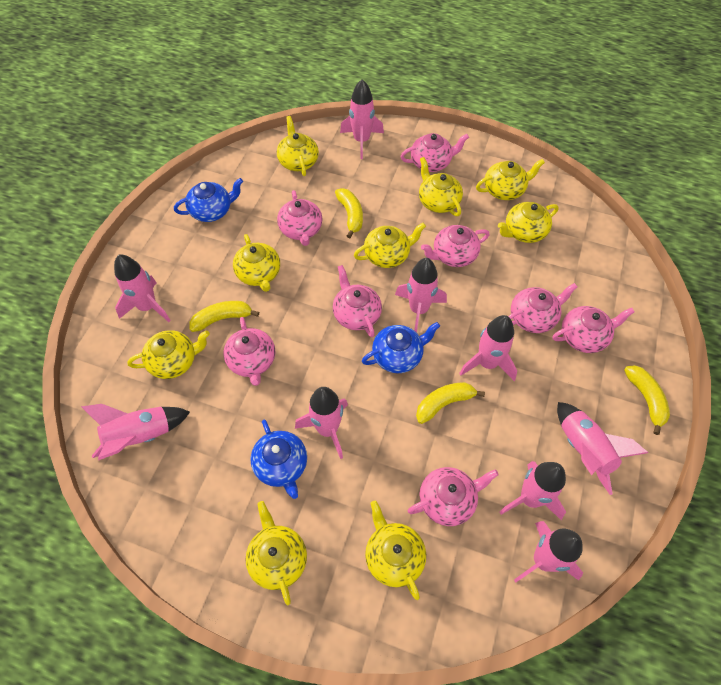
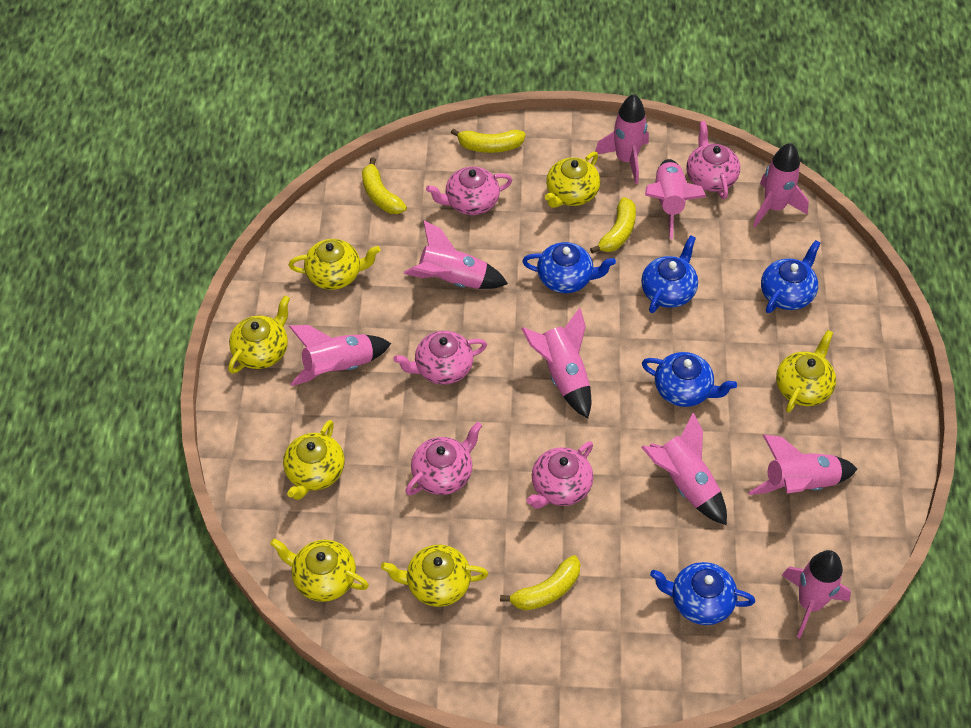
blue teapot: 3 -> 5
pink teapot: 8 -> 5
yellow teapot: 9 -> 7

